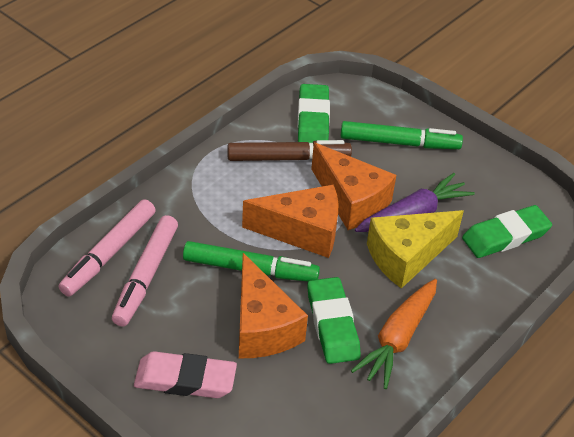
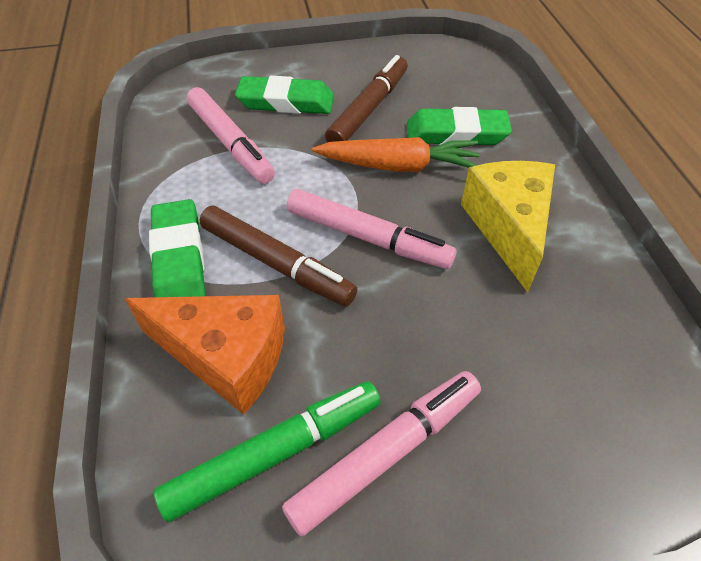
brown marker: 1 -> 2
green marker: 2 -> 1
orange cheese: 3 -> 1
pink eraser: 1 -> 0
pink marker: 2 -> 3
purple carrot: 1 -> 0

